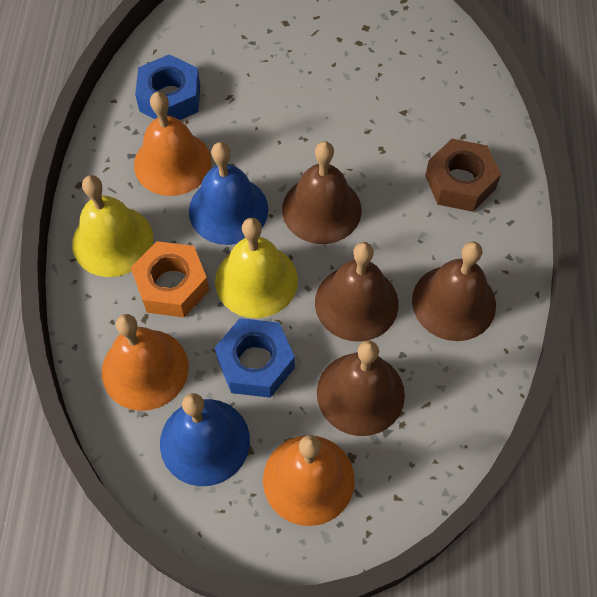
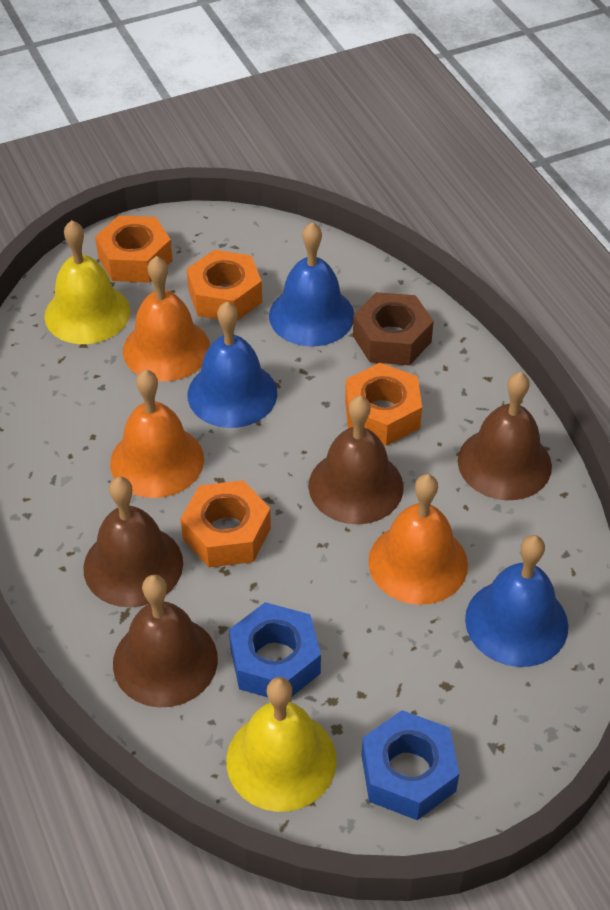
blue bell: 2 -> 3
orange nut: 1 -> 4

